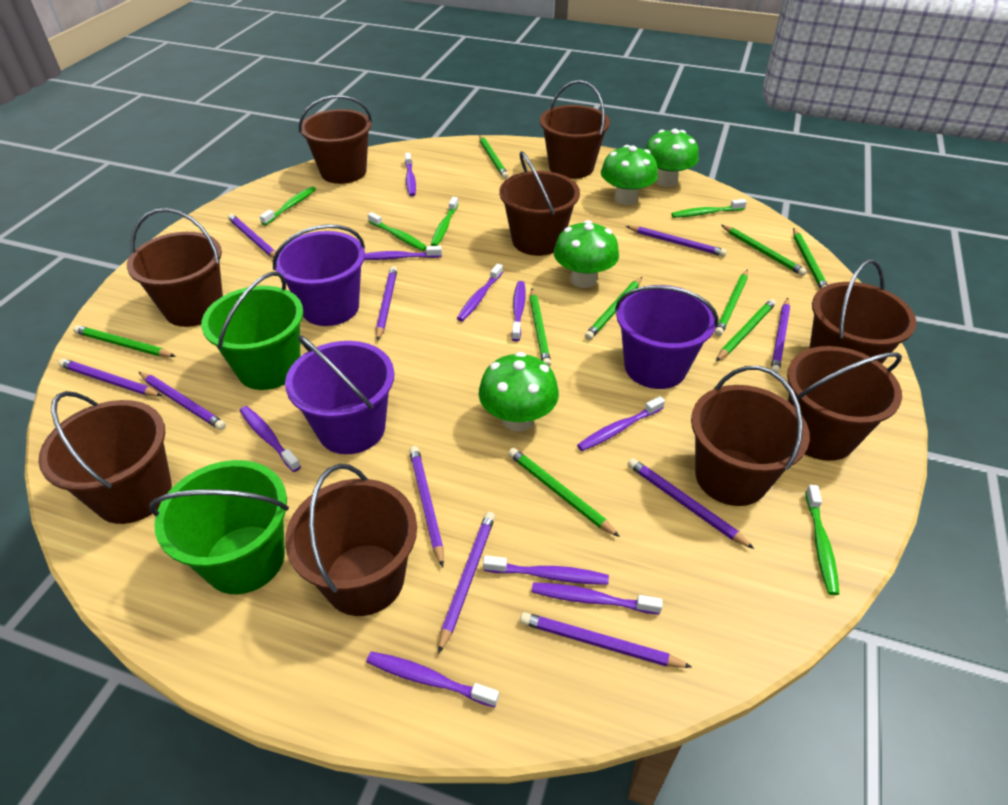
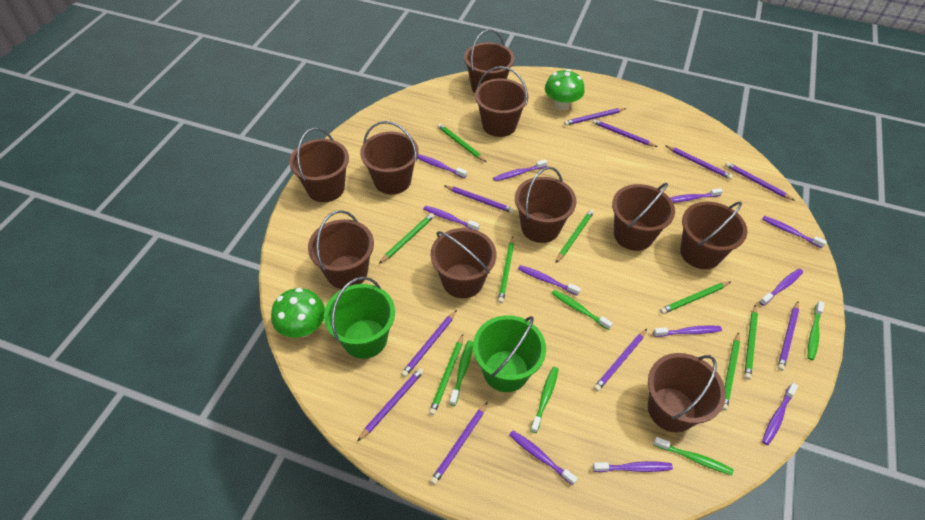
brown bucket: 9 -> 10
green mushroom: 4 -> 2
green pencil: 9 -> 8
purple bucket: 3 -> 0
purple toothbrush: 9 -> 11

